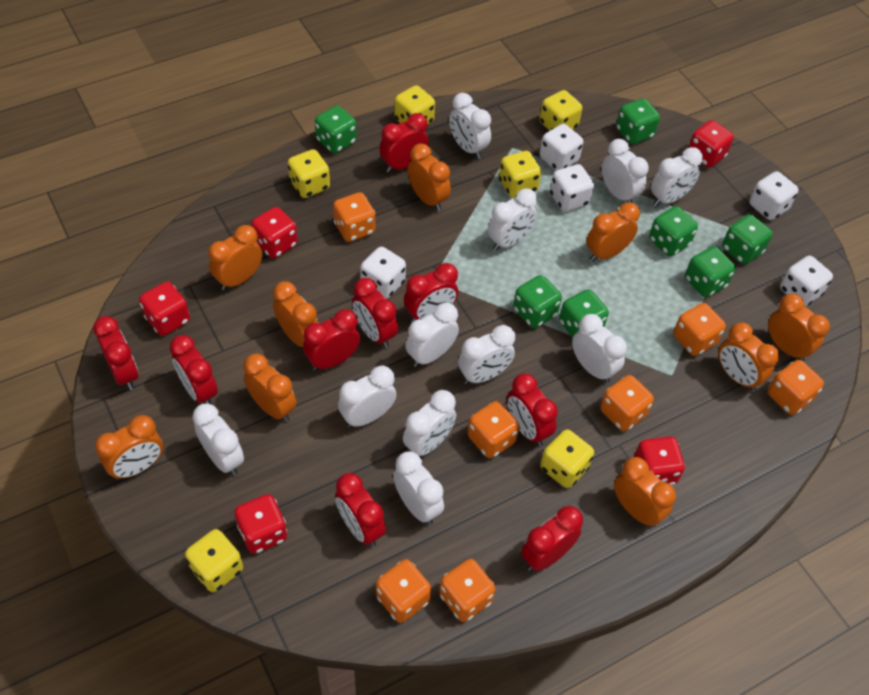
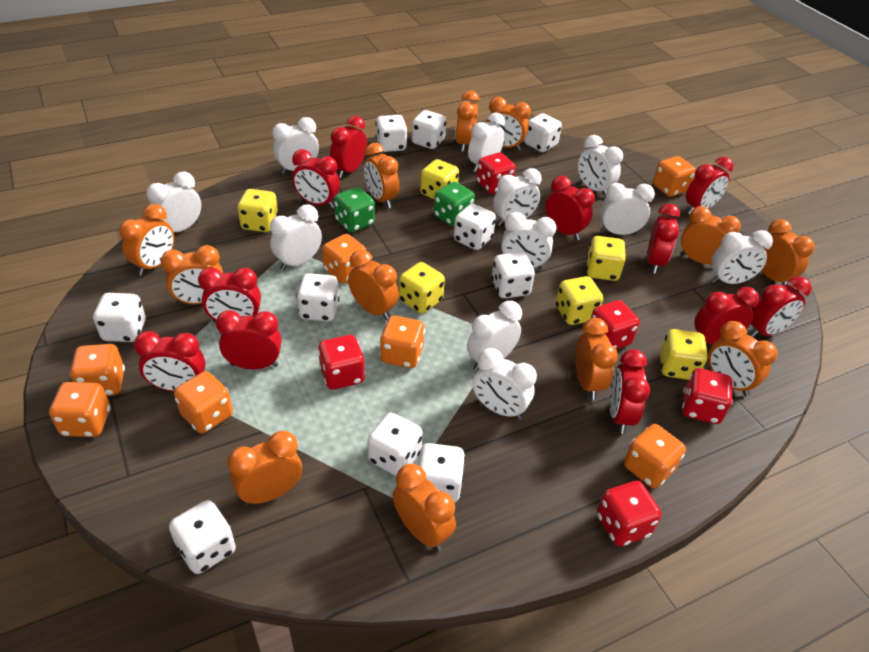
green dice: 7 -> 2
orange clock: 9 -> 12
red clock: 9 -> 11
white dice: 5 -> 10

